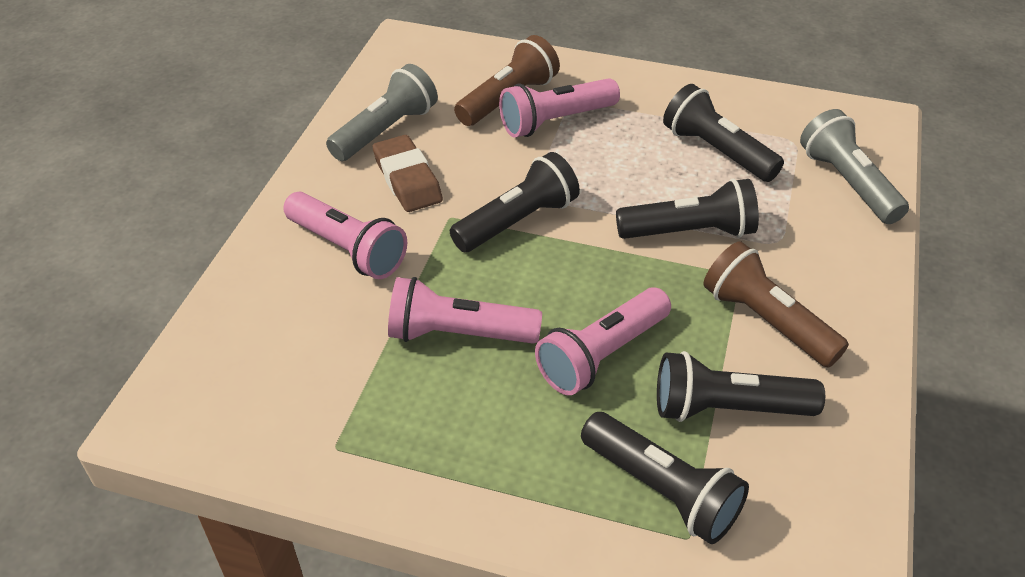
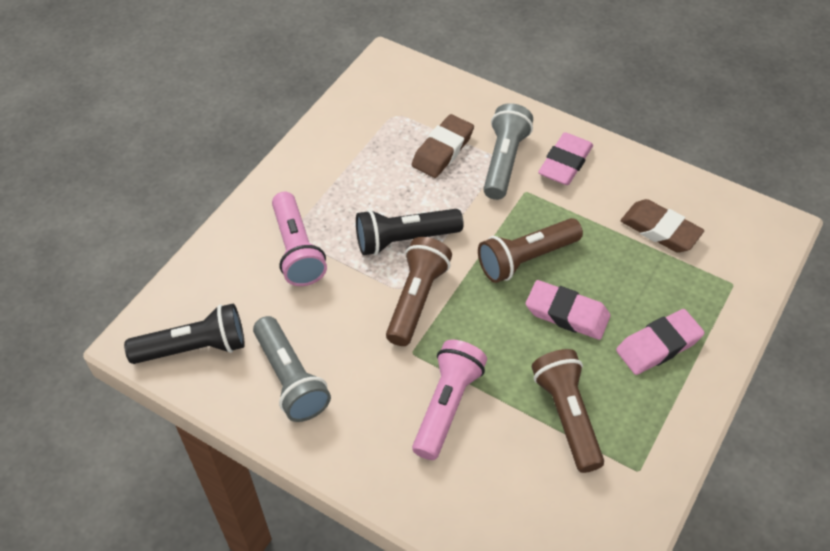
black flashlight: 5 -> 2
brown eraser: 1 -> 2
brown flashlight: 2 -> 3
pink eraser: 0 -> 3
pink flashlight: 4 -> 2

